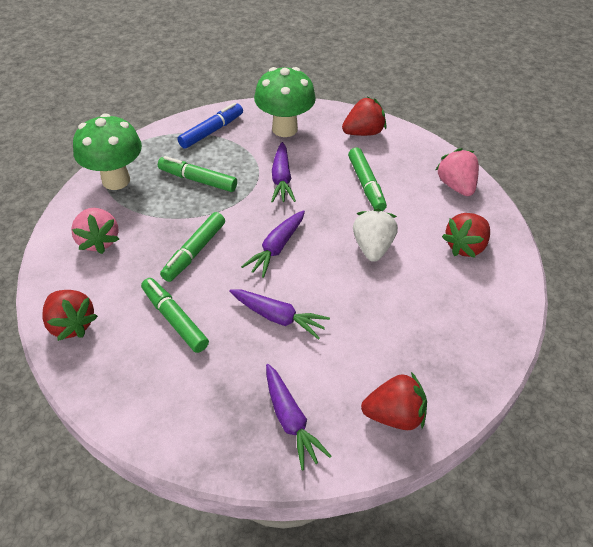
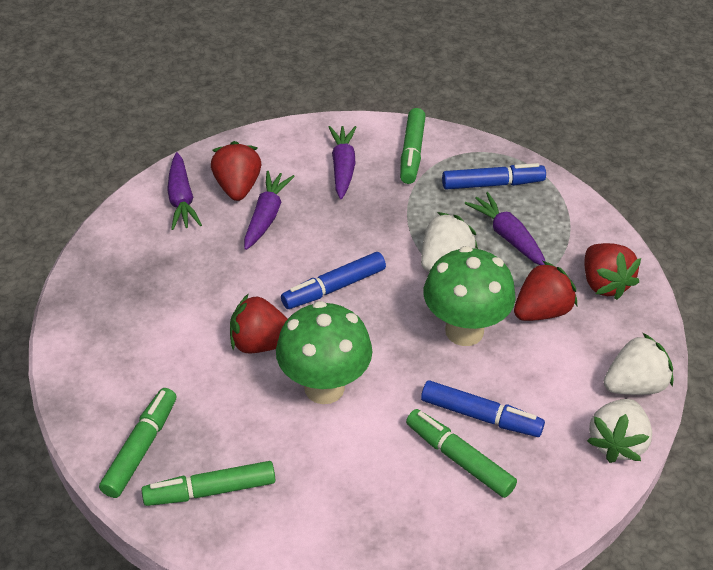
blue marker: 1 -> 3
pink strawberry: 2 -> 0
white strawberry: 1 -> 3

